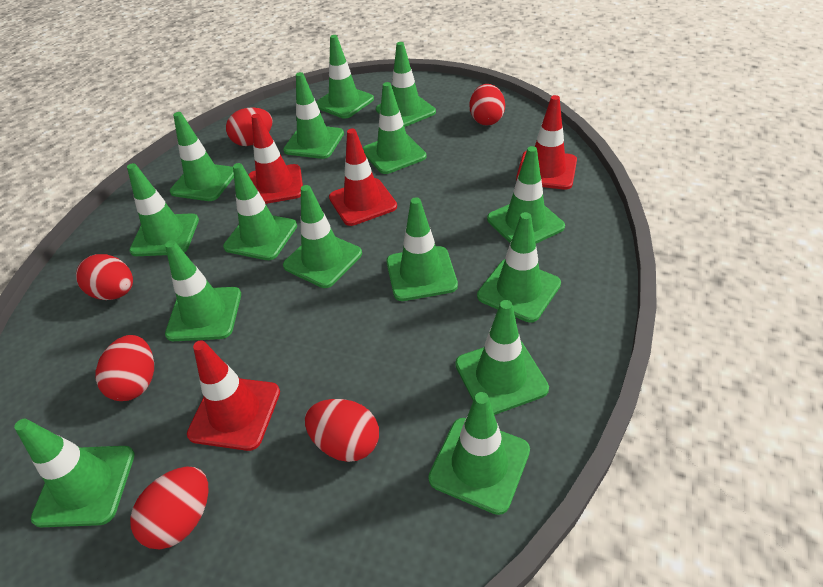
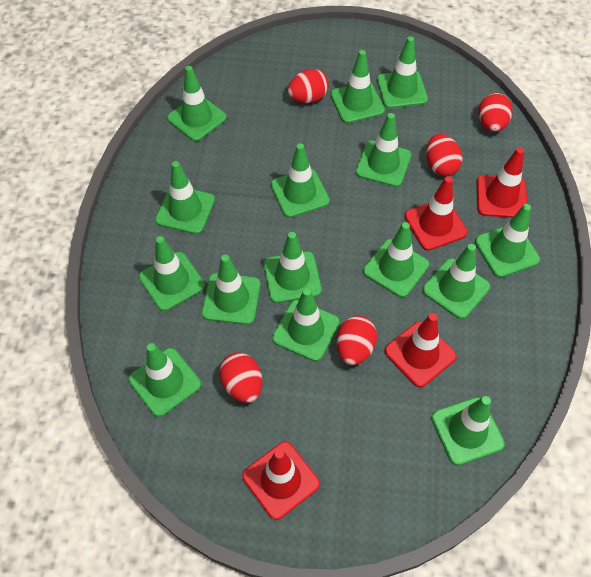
red egg: 6 -> 5

